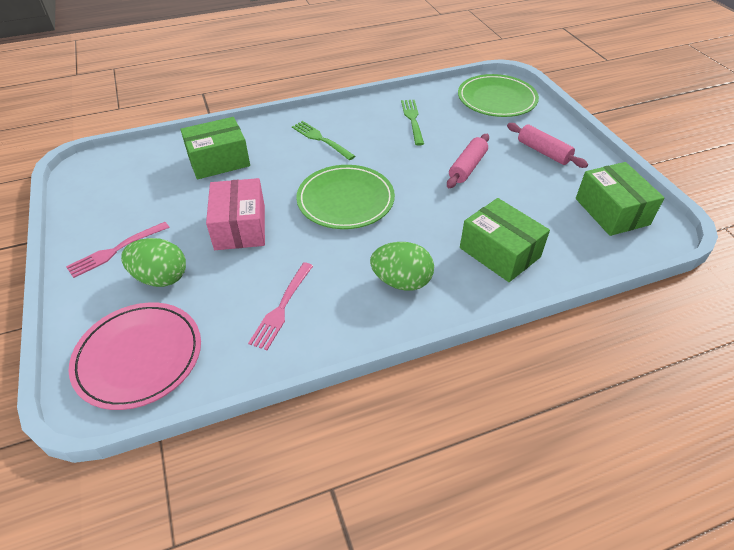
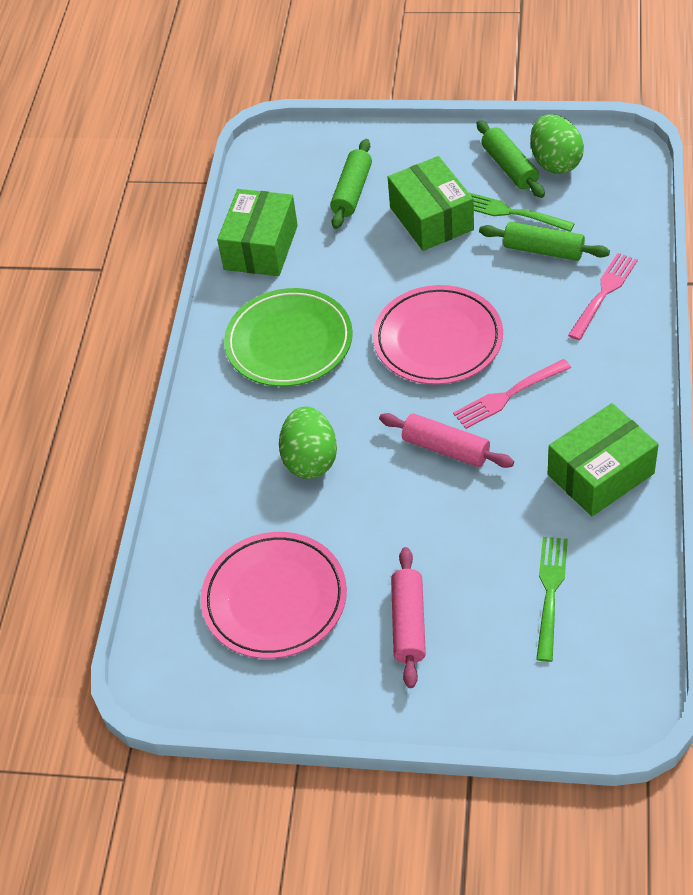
green plate: 2 -> 1
green rolling pin: 0 -> 3
pink box: 1 -> 0
pink plate: 1 -> 2

